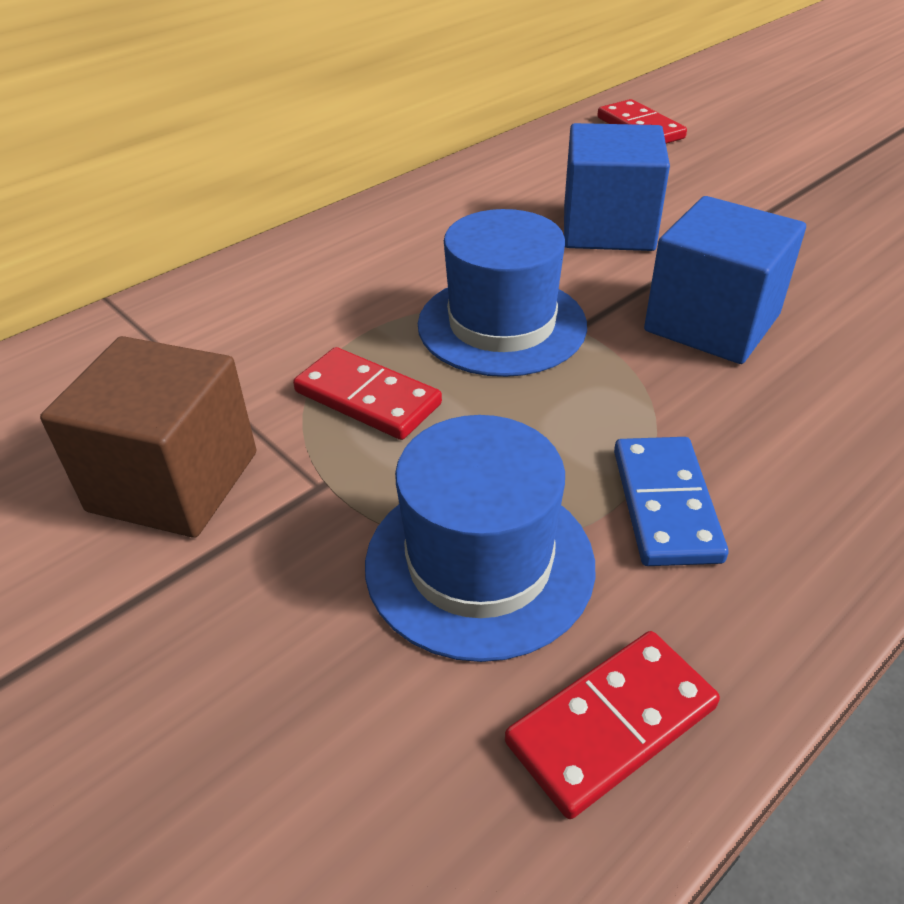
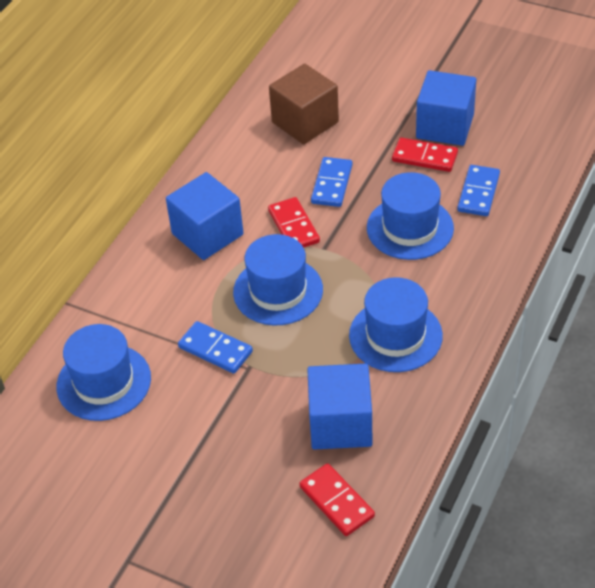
blue cube: 2 -> 3
blue domino: 1 -> 3
blue hat: 2 -> 4

